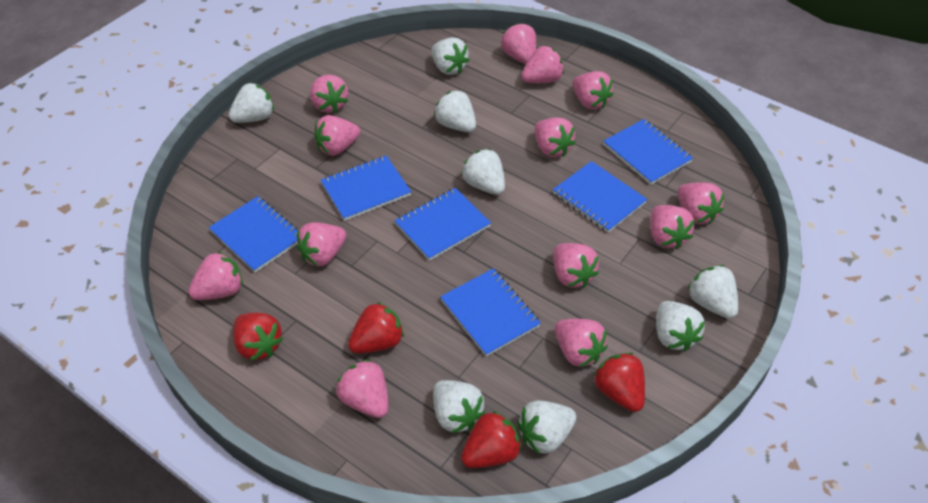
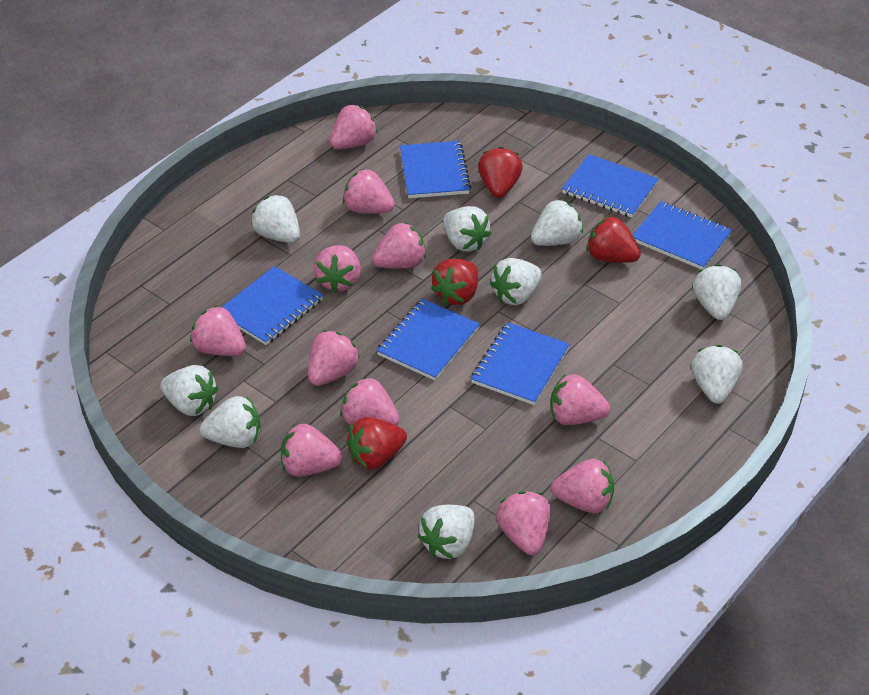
pink strawberry: 13 -> 11
white strawberry: 8 -> 9

